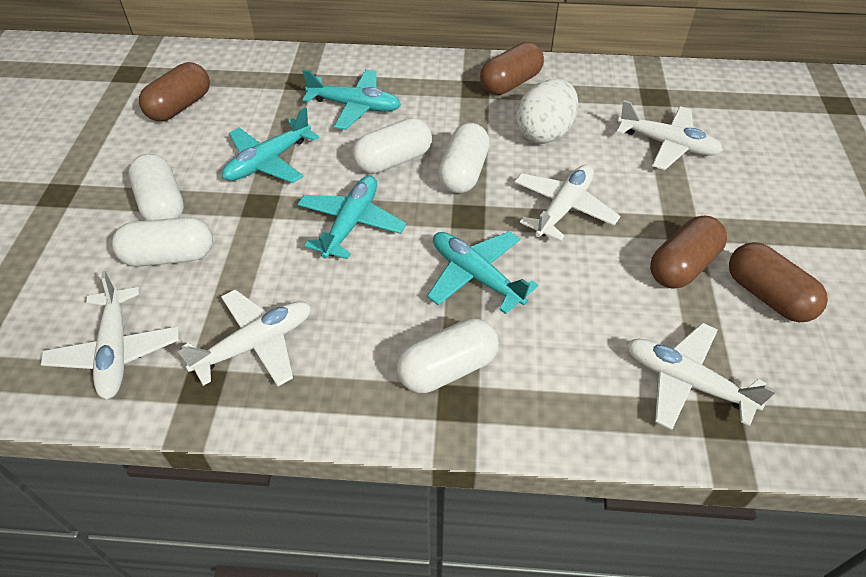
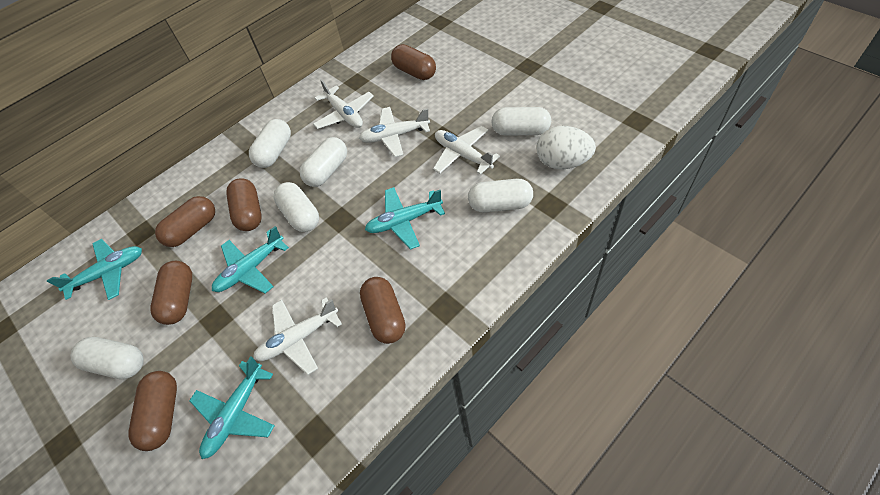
brown capsule: 4 -> 6
white capsule: 5 -> 6
white plane: 5 -> 4

